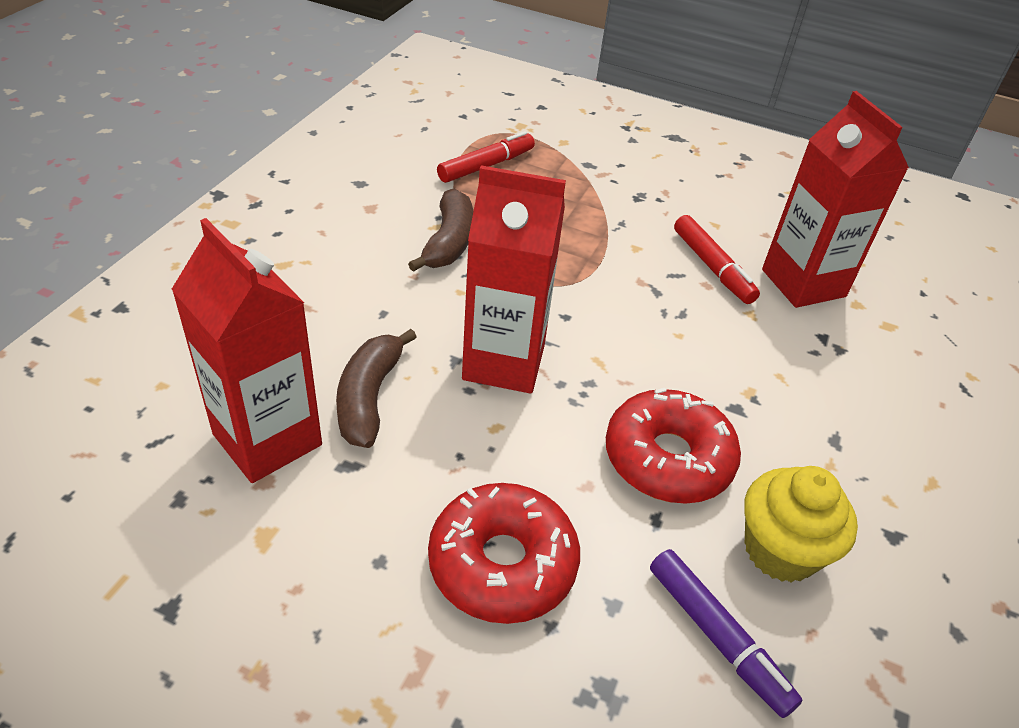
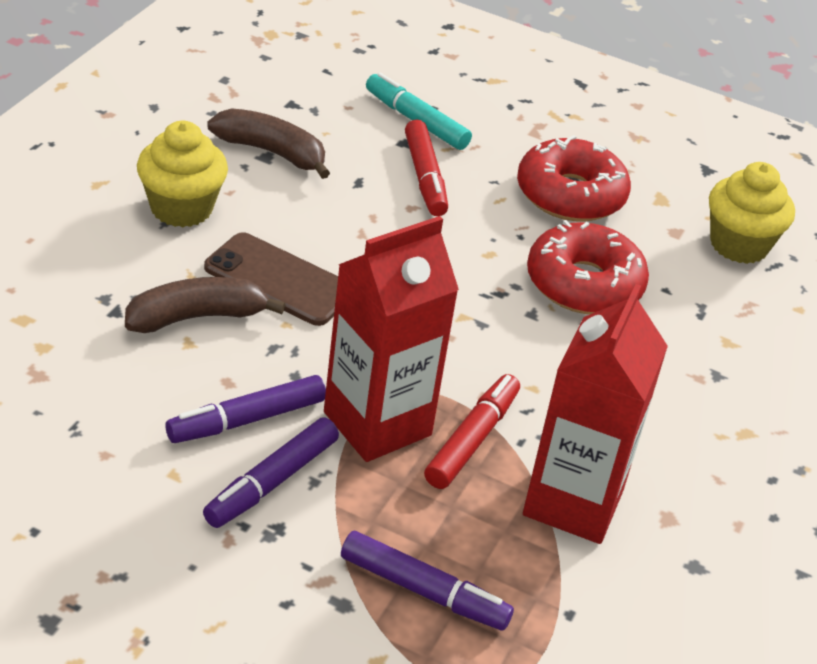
brown phone: 0 -> 1
purple marker: 1 -> 3
red carton: 3 -> 2
turquoise marker: 0 -> 1
yellow cupcake: 1 -> 2

